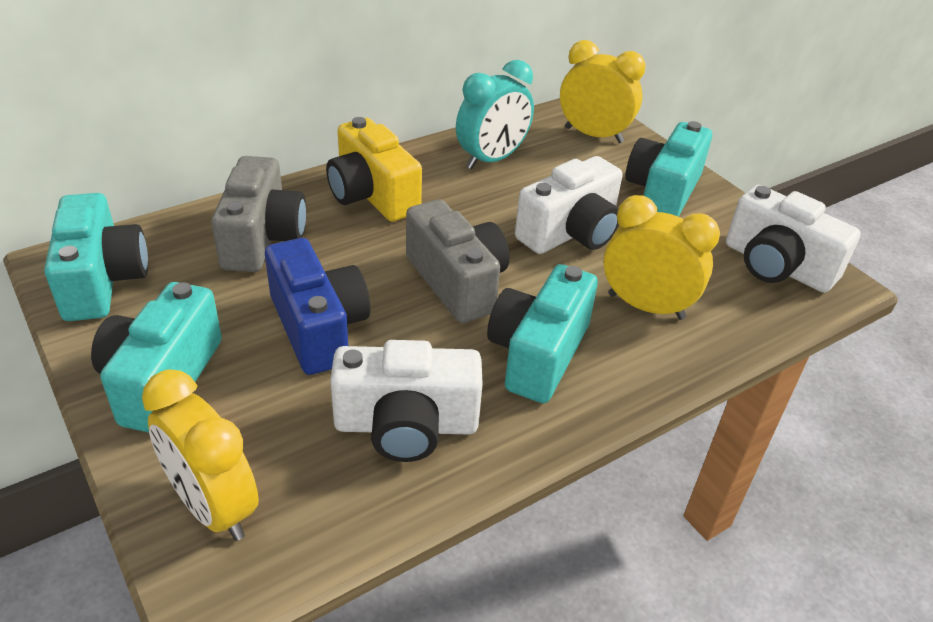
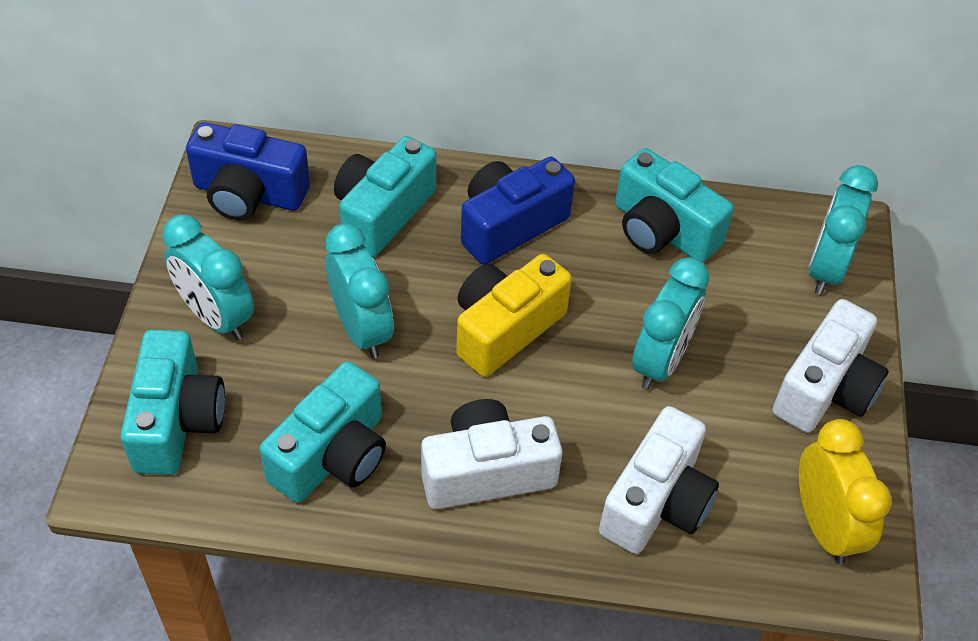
blue camera: 1 -> 2
grey camera: 2 -> 0
turquoise clock: 1 -> 4
yellow clock: 3 -> 1

